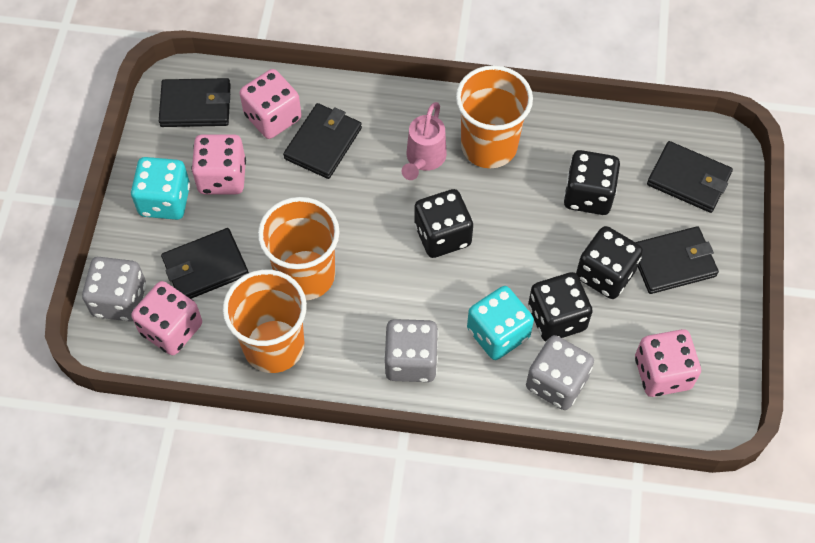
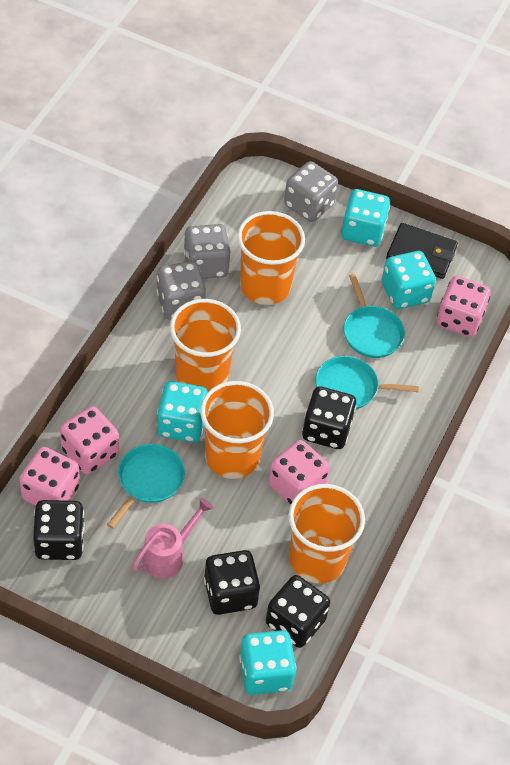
black wallet: 5 -> 1
orange cup: 3 -> 4
turquoise dice: 2 -> 4
turquoise pan: 0 -> 3

